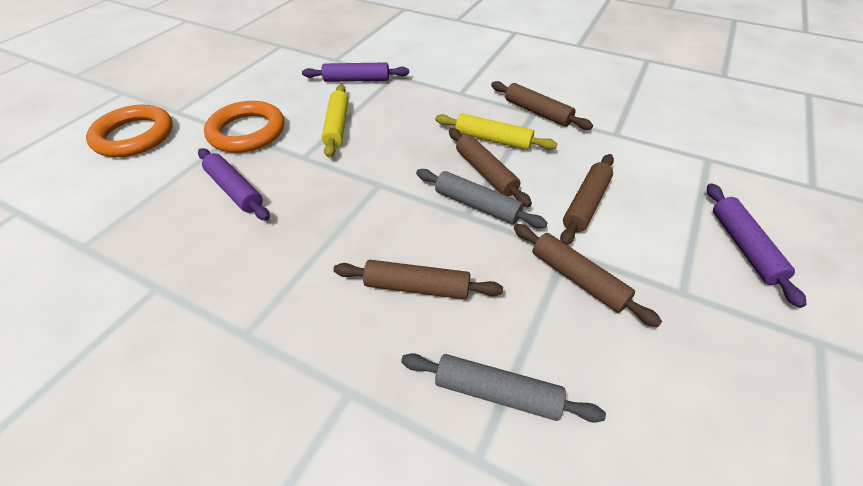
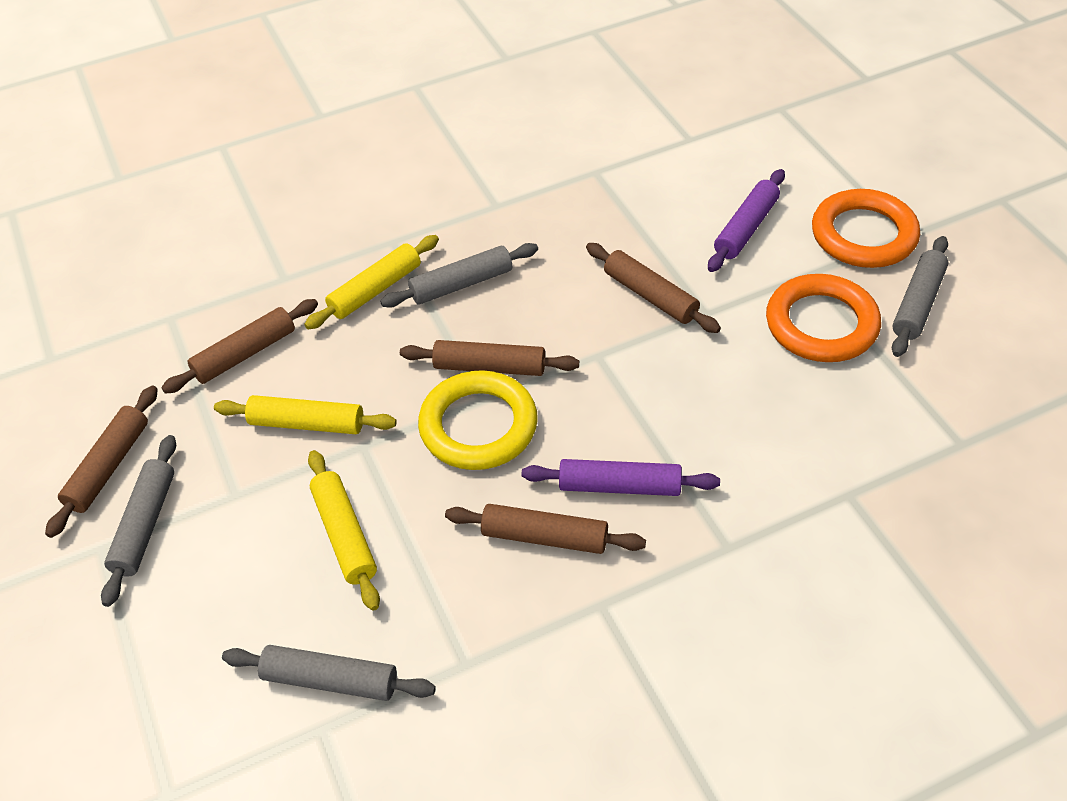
grey rolling pin: 2 -> 4
purple rolling pin: 3 -> 2
yellow ring: 0 -> 1
yellow rolling pin: 2 -> 3

